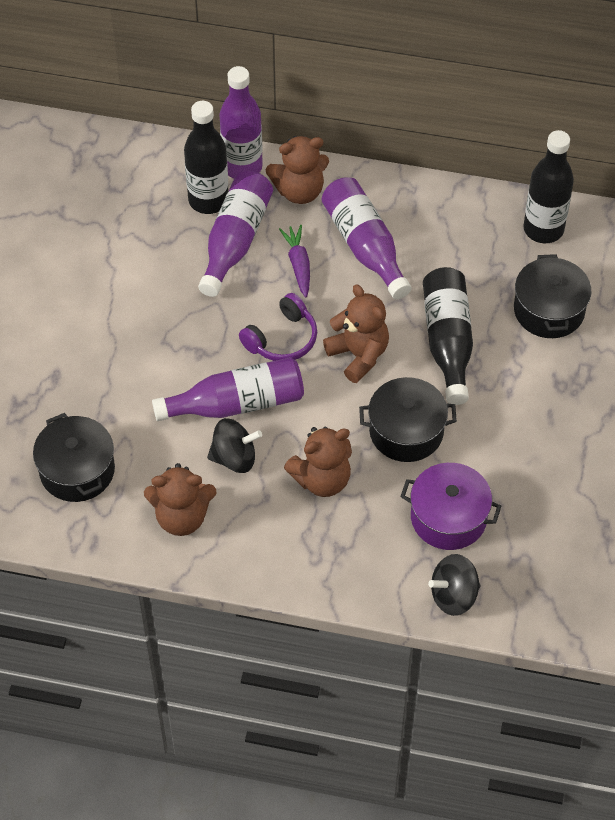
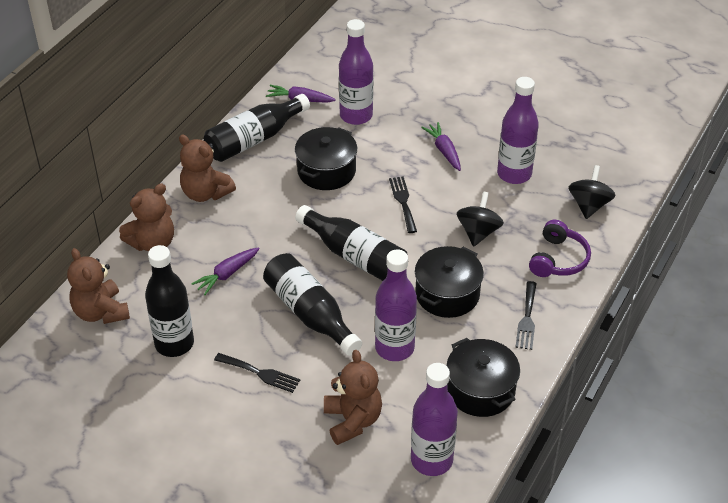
black bottle: 3 -> 4
black fork: 0 -> 3
purple carrot: 1 -> 3
purple pot: 1 -> 0

